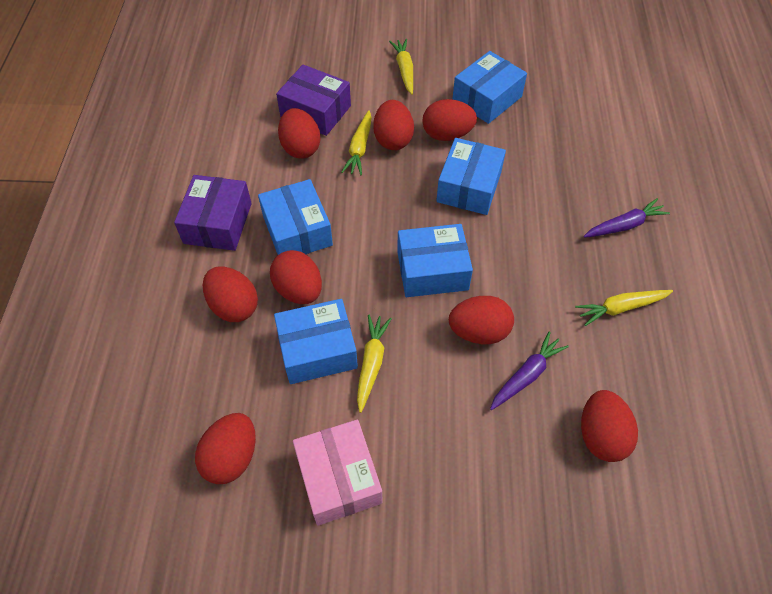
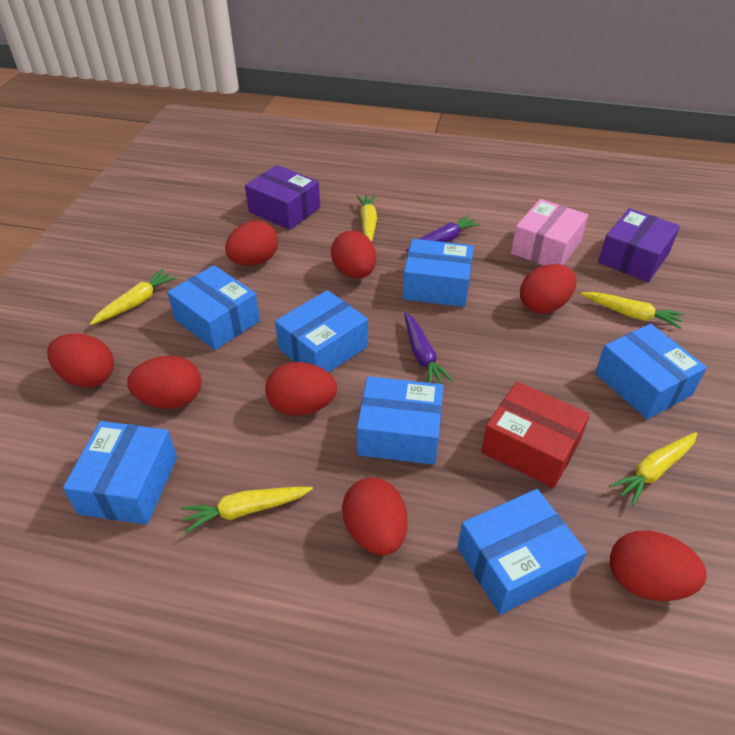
blue box: 5 -> 7
red box: 0 -> 1
yellow carrot: 4 -> 5

